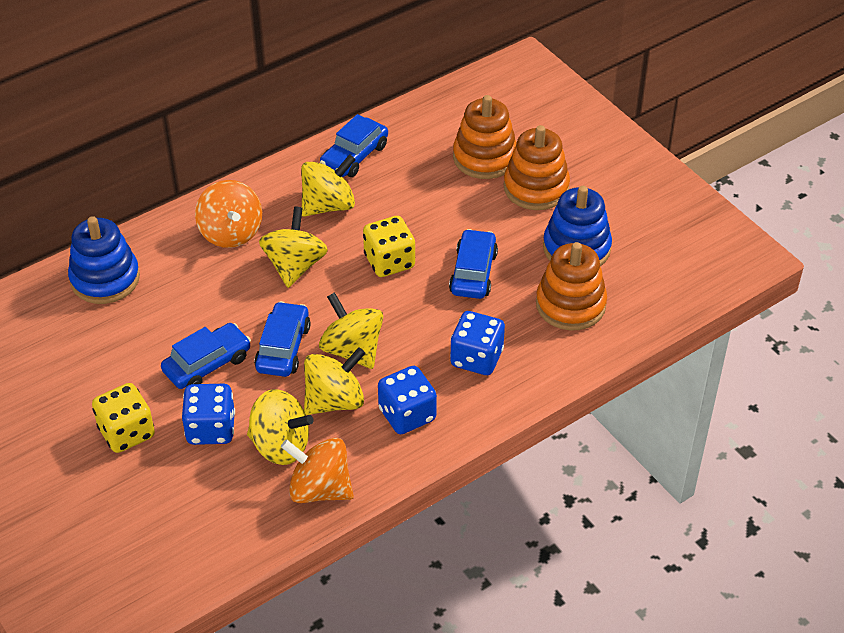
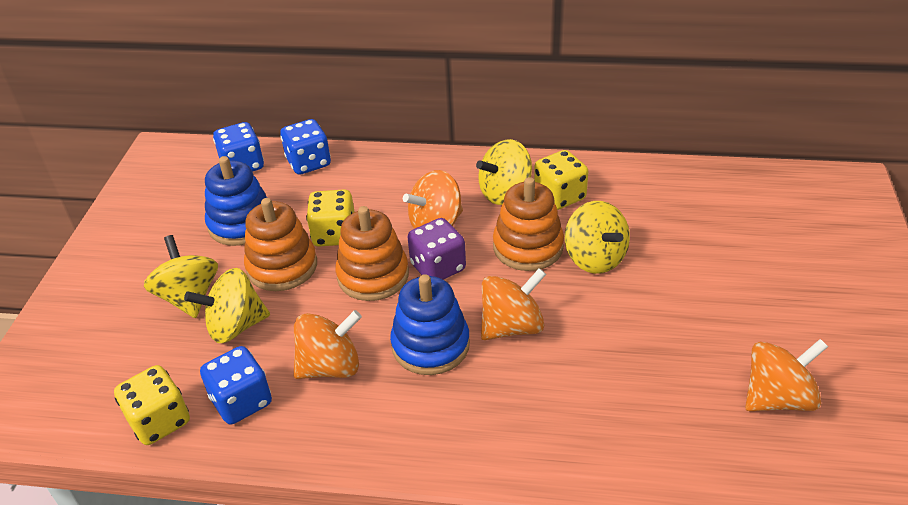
blue car: 4 -> 0
orange spinning top: 2 -> 4
purple dice: 0 -> 1
yellow dice: 2 -> 3
yellow spinning top: 5 -> 4

